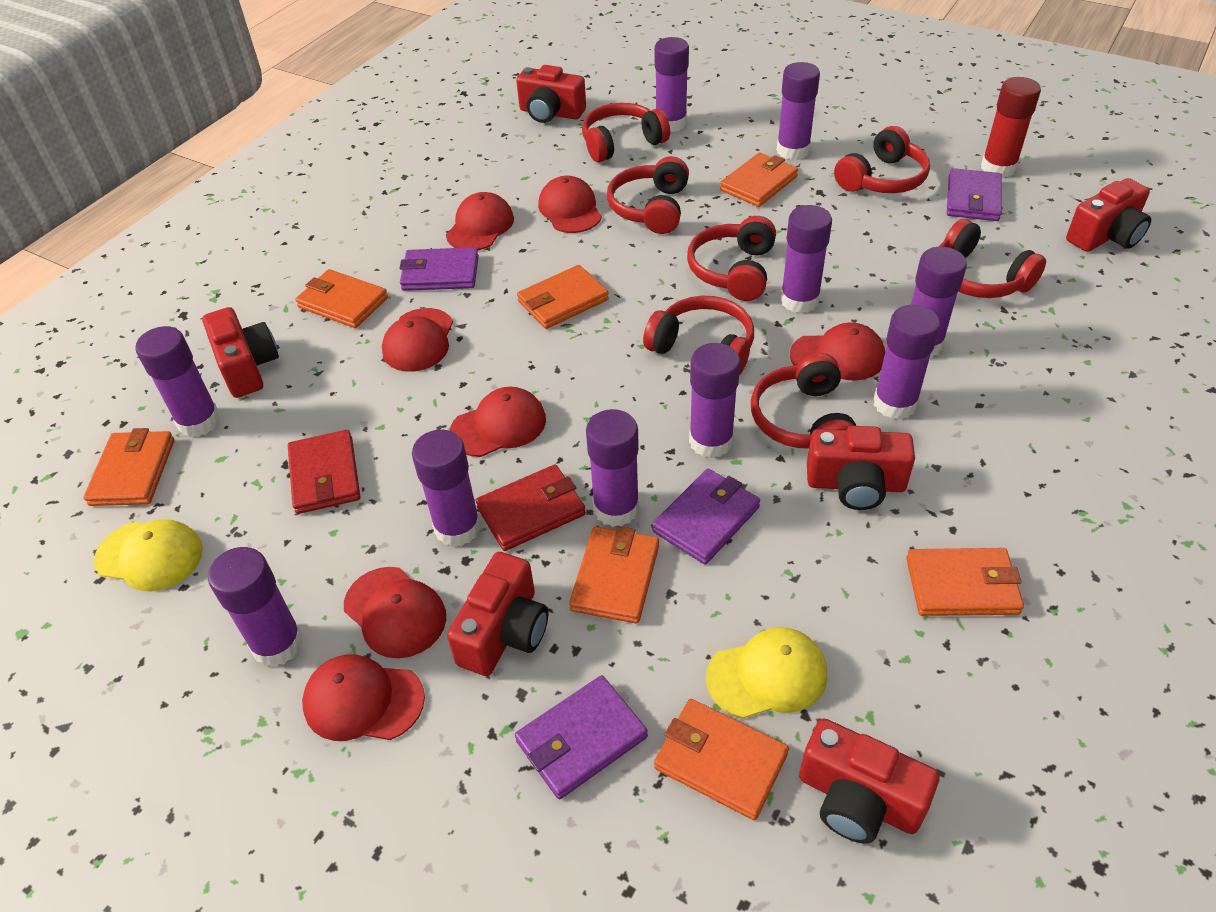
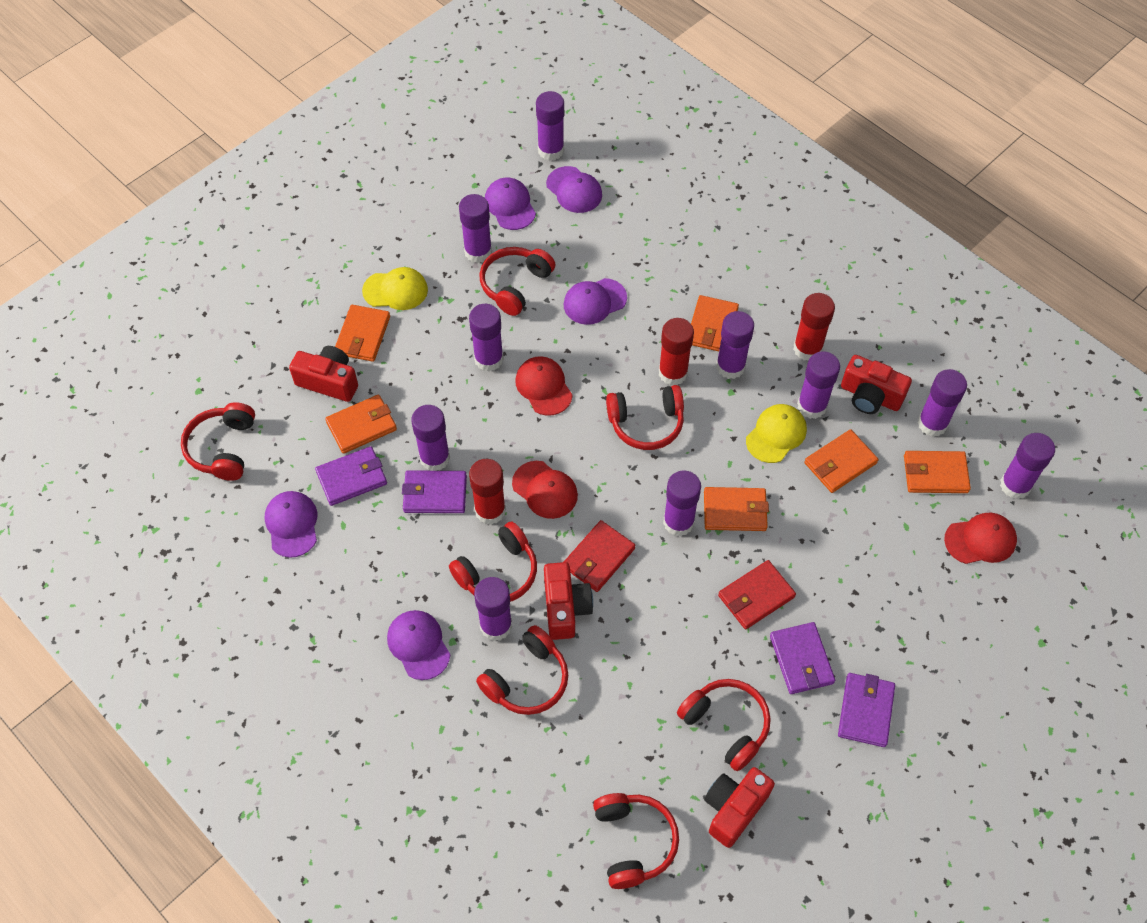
orange wallet: 7 -> 6
purple cap: 0 -> 5
red camera: 6 -> 4
red cap: 7 -> 3
red glue stick: 1 -> 3

